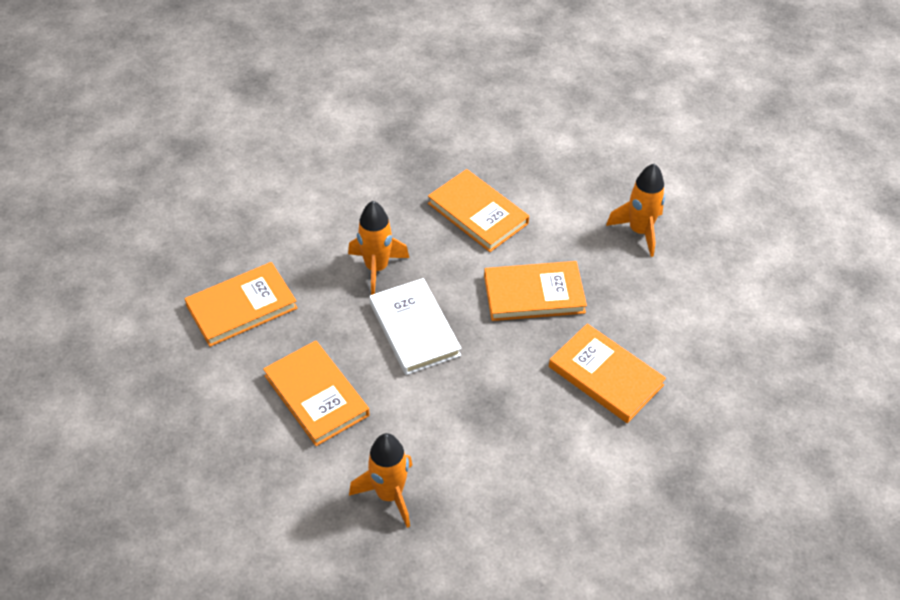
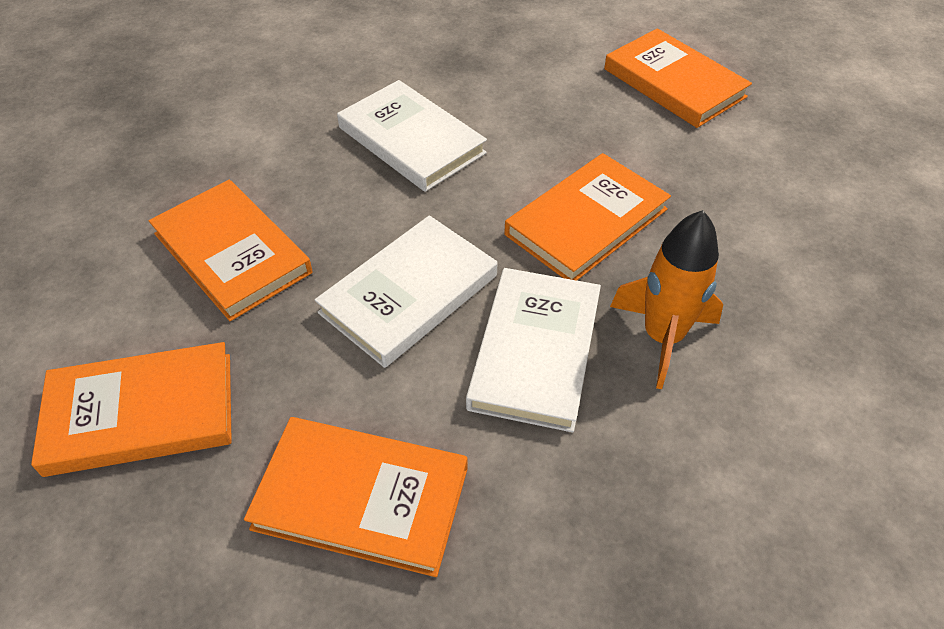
orange rocket: 3 -> 1
white book: 1 -> 3

